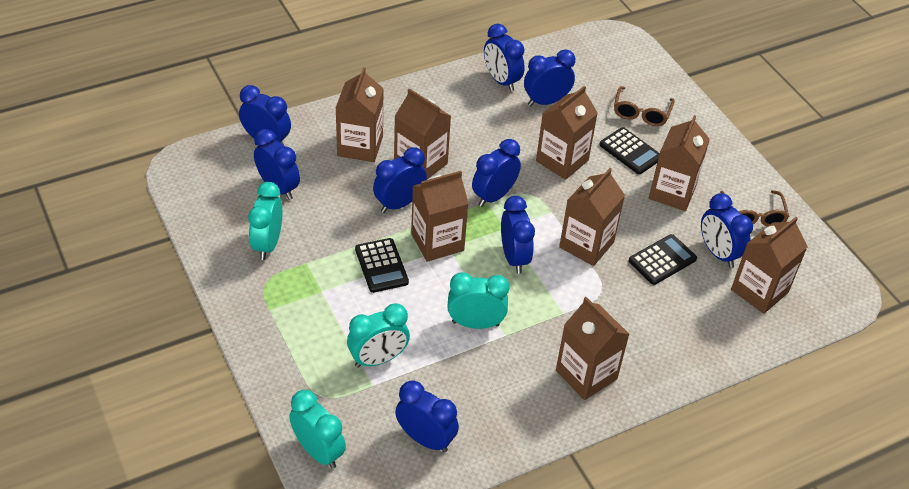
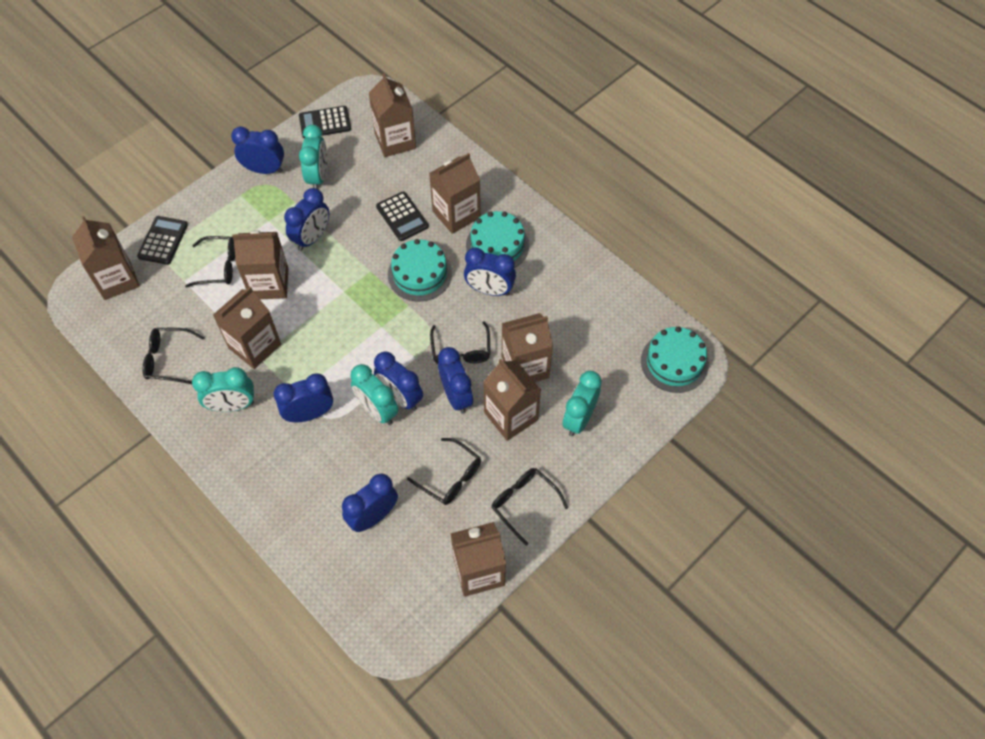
black glasses: 0 -> 5
blue clock: 9 -> 7
brown glasses: 2 -> 0
turquoise cake: 0 -> 3

